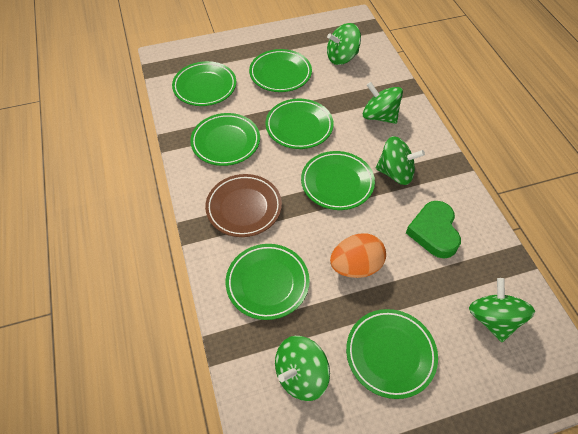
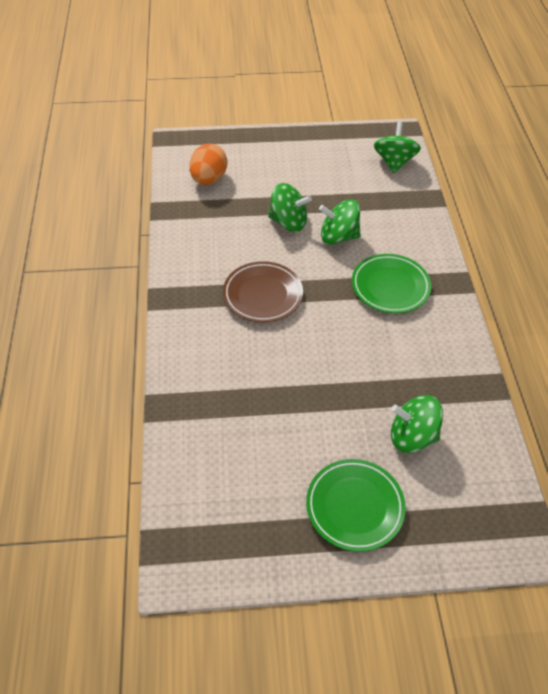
green heart: 1 -> 0
green plate: 7 -> 2
green spinning top: 5 -> 4

